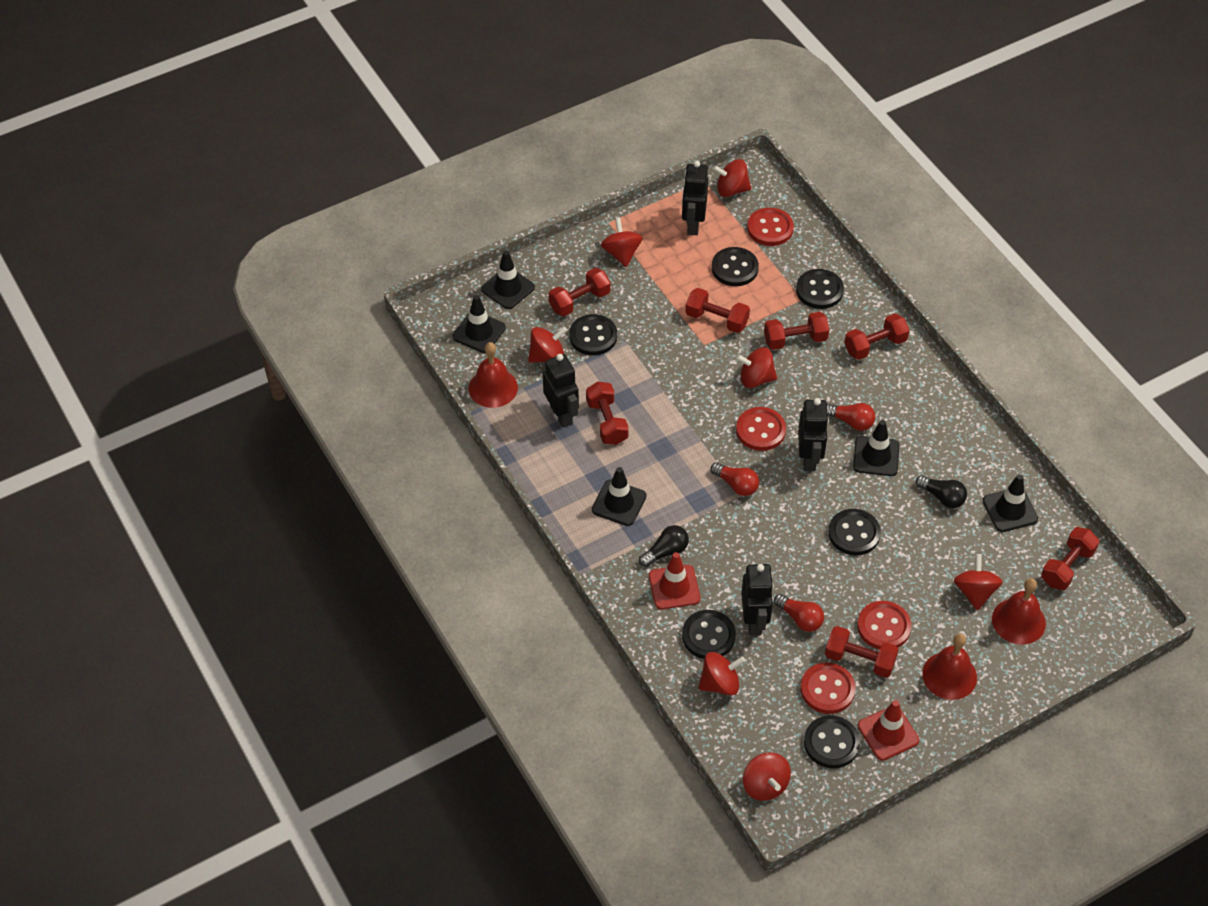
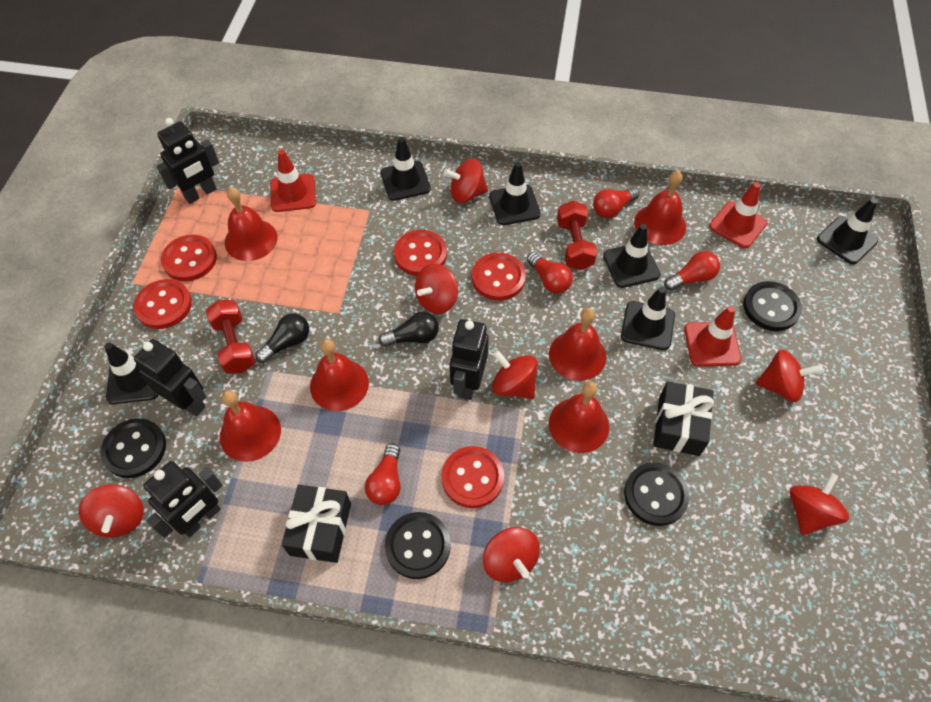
black button: 6 -> 4
black gift: 0 -> 2
black traffic cone: 5 -> 6
red bell: 3 -> 6
red button: 4 -> 5
red dumbbell: 7 -> 2
red light bulb: 3 -> 4
red traffic cone: 2 -> 3

